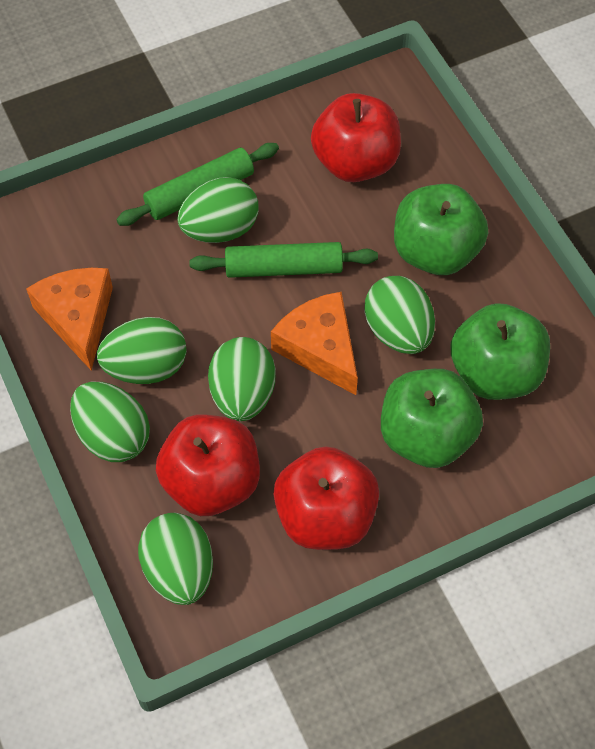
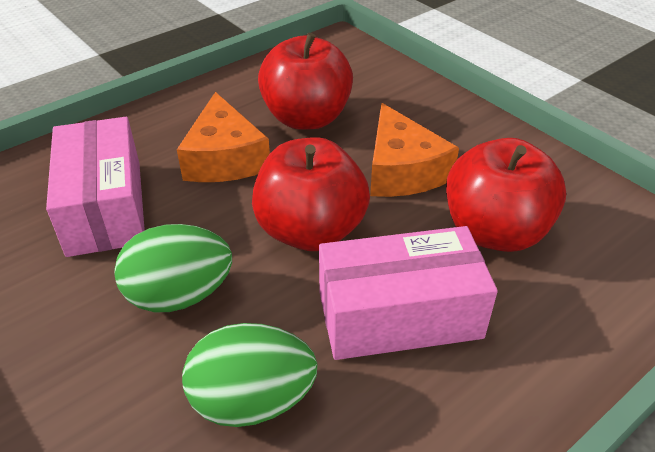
green apple: 3 -> 0
green egg: 6 -> 2
green rolling pin: 2 -> 0
pink box: 0 -> 2

